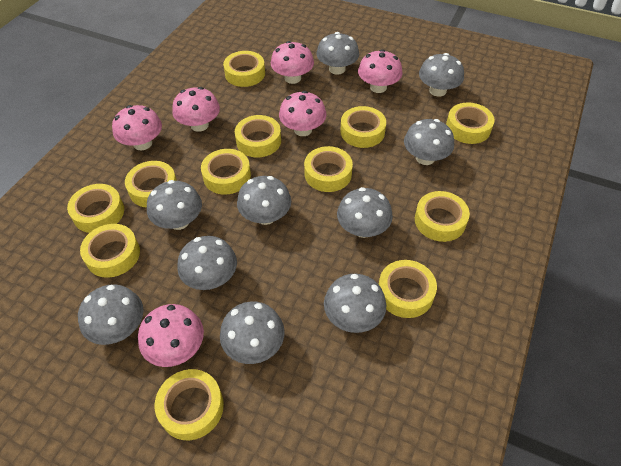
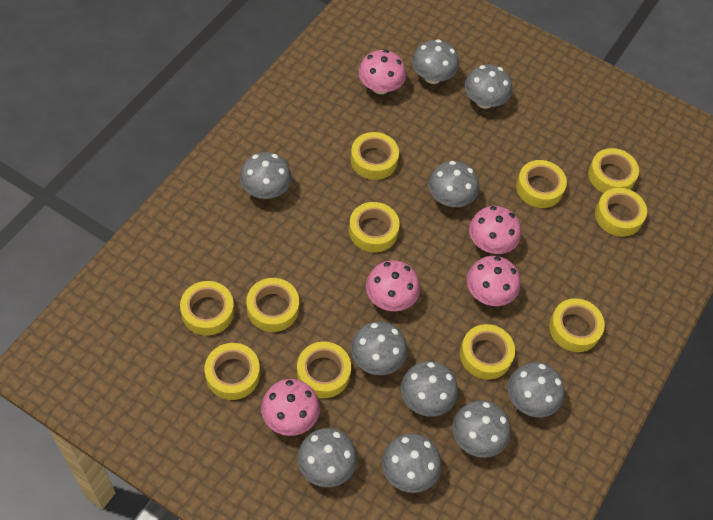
pink mushroom: 6 -> 5
yellow tape: 12 -> 11

